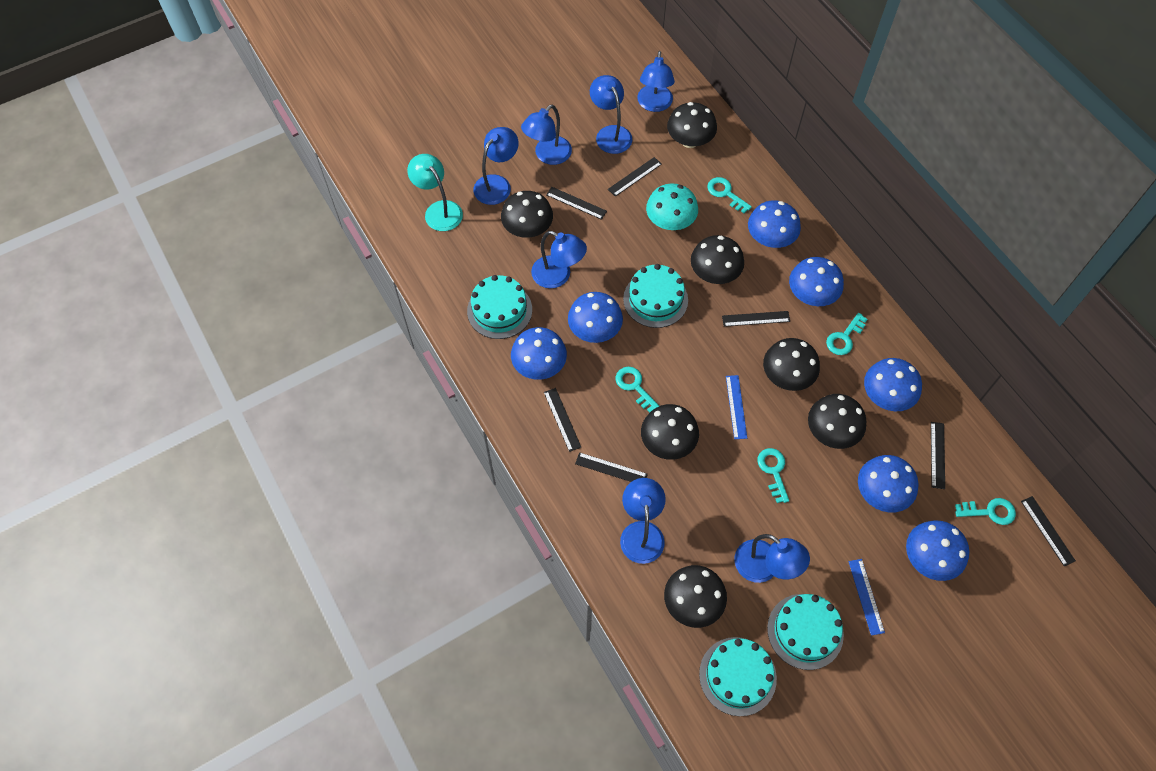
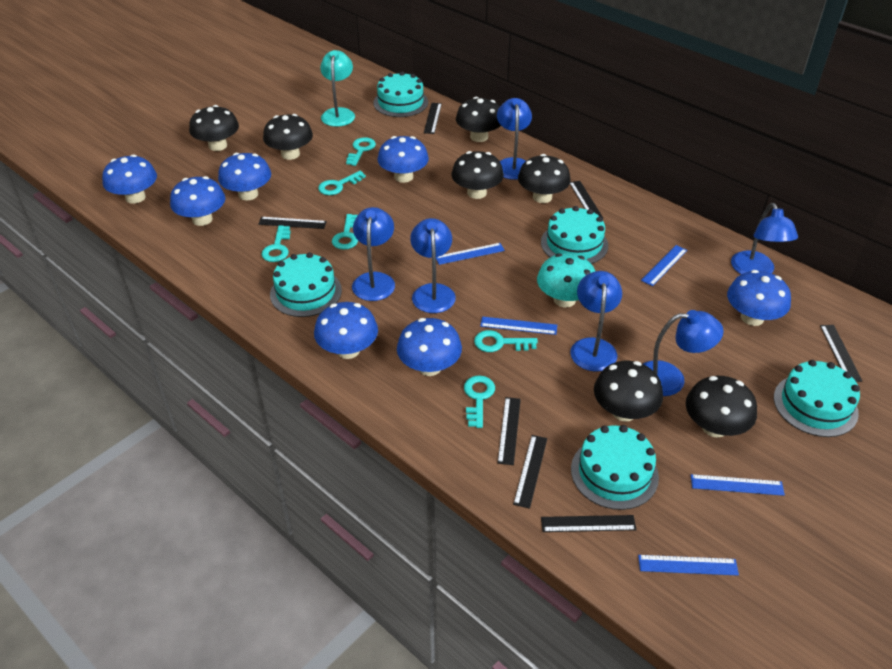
blue lamp: 7 -> 6
blue ruler: 2 -> 5
turquoise cake: 4 -> 5
turquoise key: 5 -> 6

